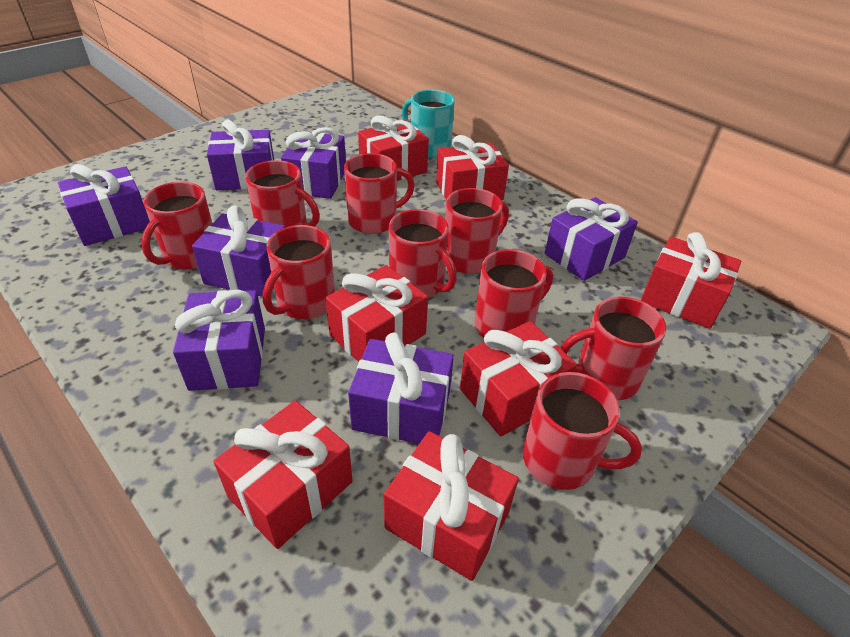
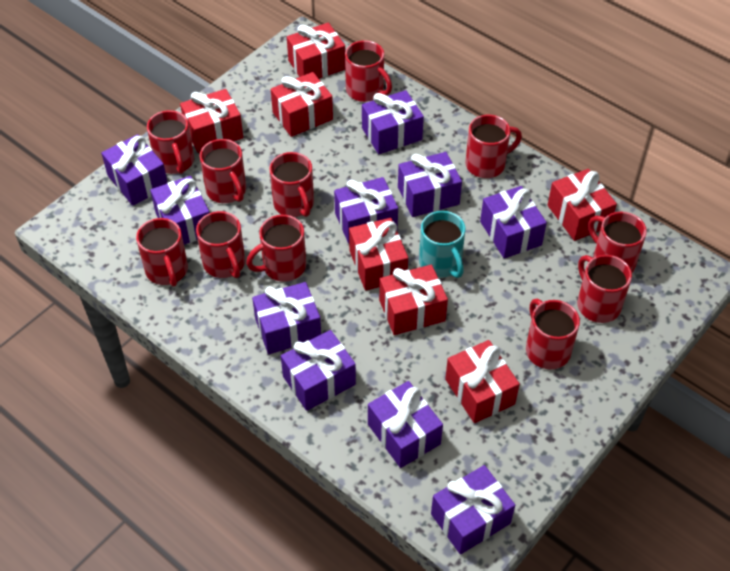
purple gift: 7 -> 10
red mug: 9 -> 11

